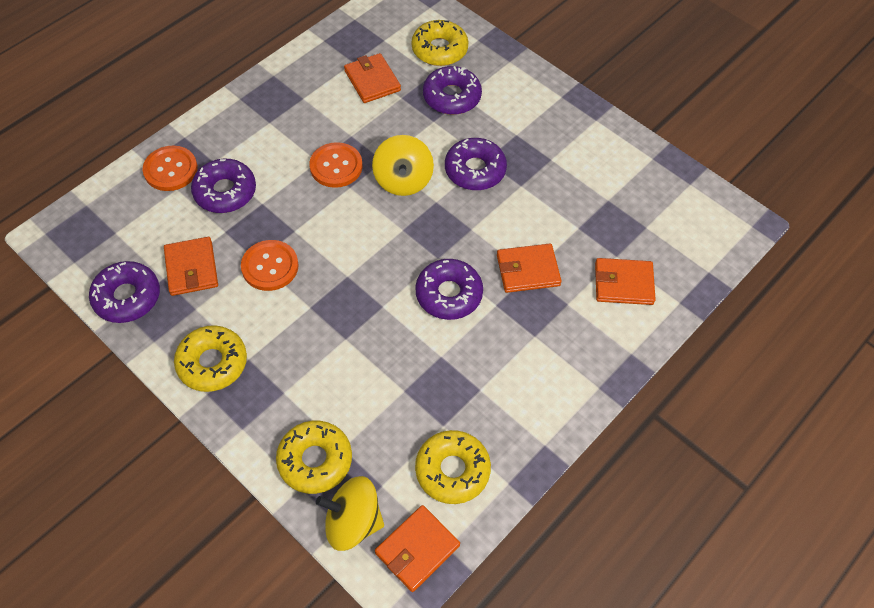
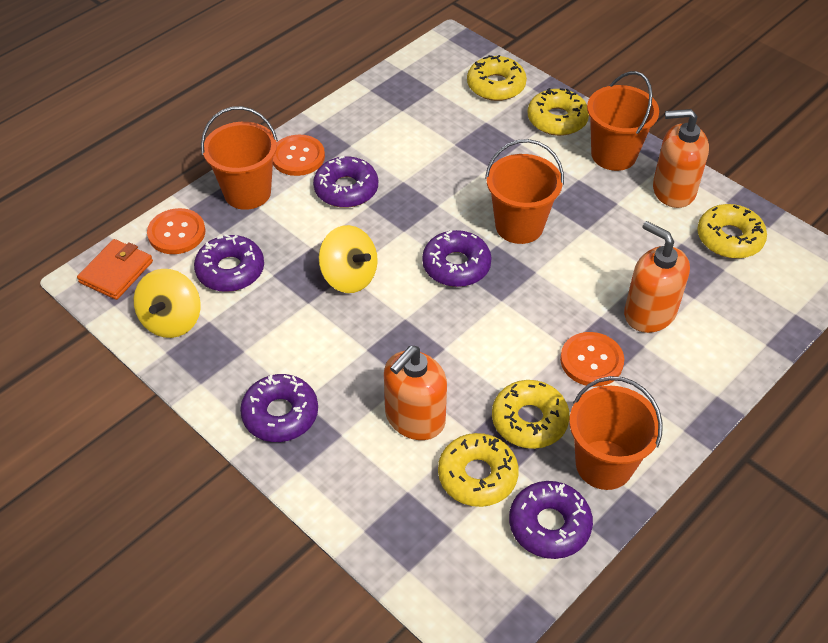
orange bucket: 0 -> 4
orange soap dispenser: 0 -> 3
orange wallet: 5 -> 1
yellow donut: 4 -> 5

